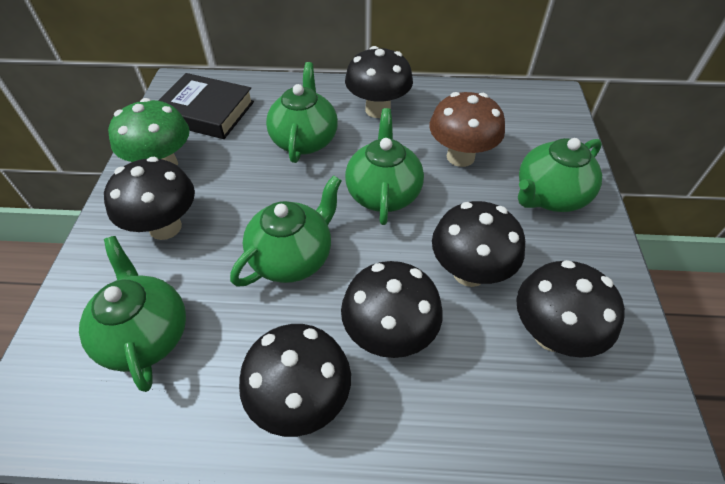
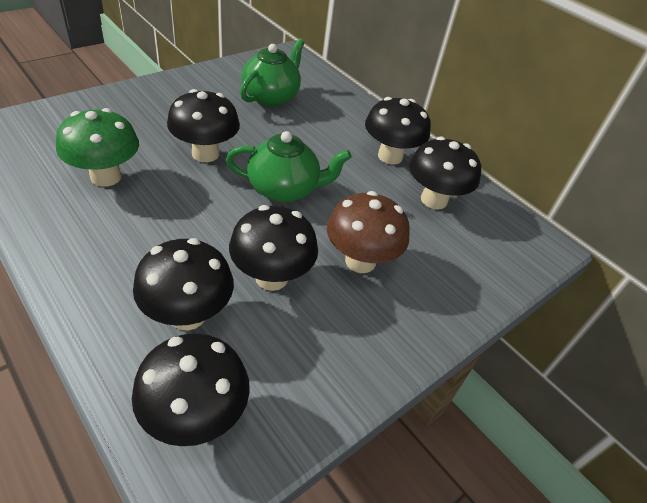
black book: 1 -> 0
green teapot: 5 -> 2

